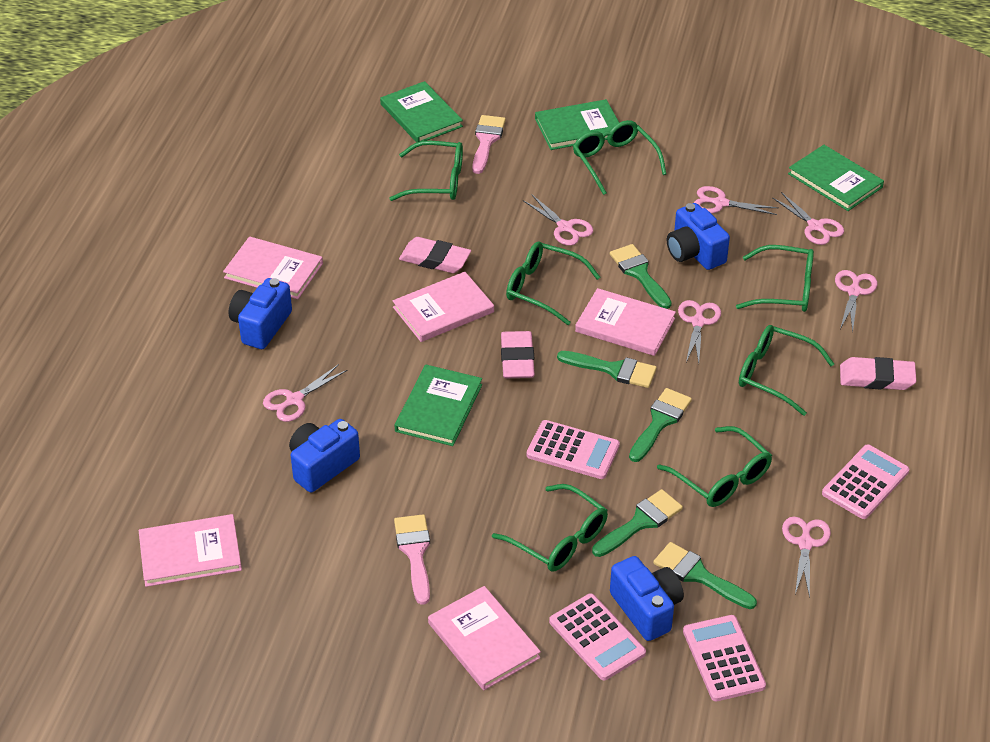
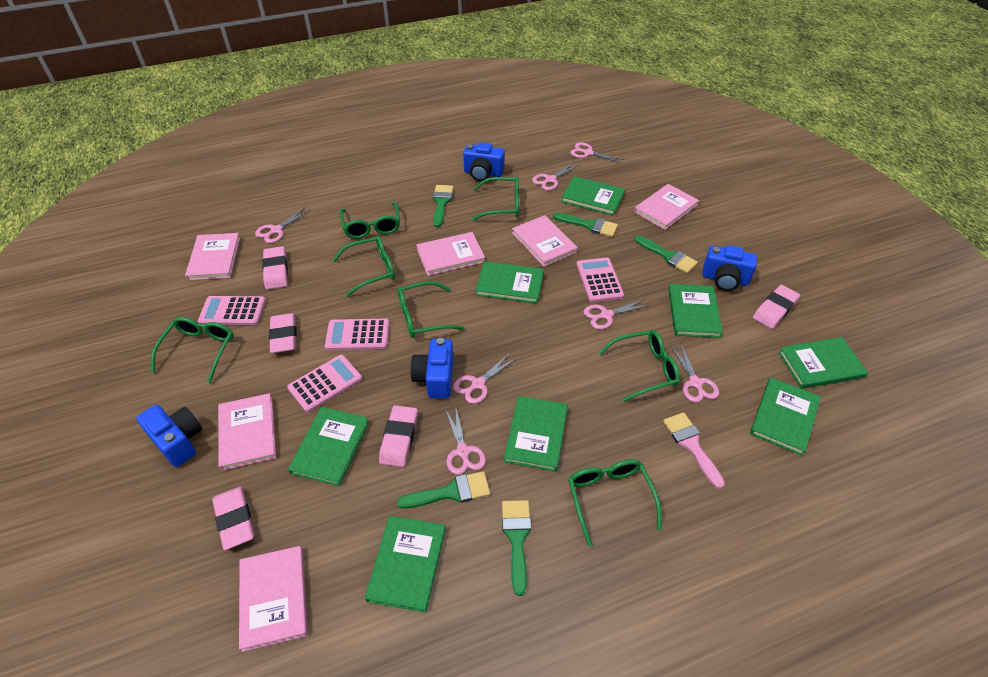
green book: 4 -> 8
pink book: 5 -> 6
pink brush: 2 -> 1
pink eraser: 3 -> 5

